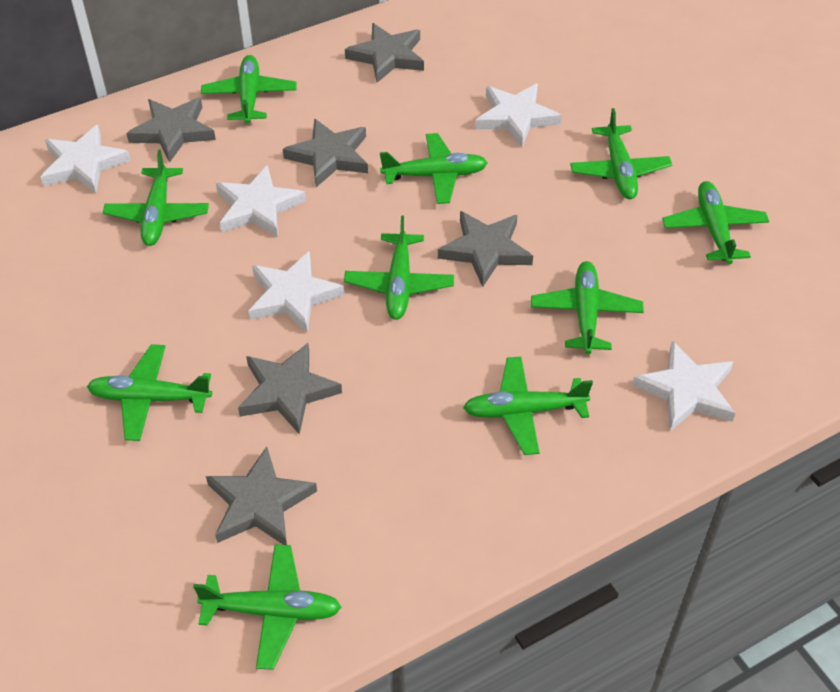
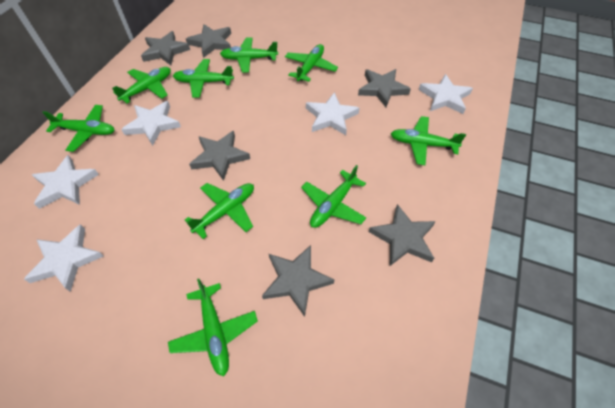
green plane: 10 -> 9

